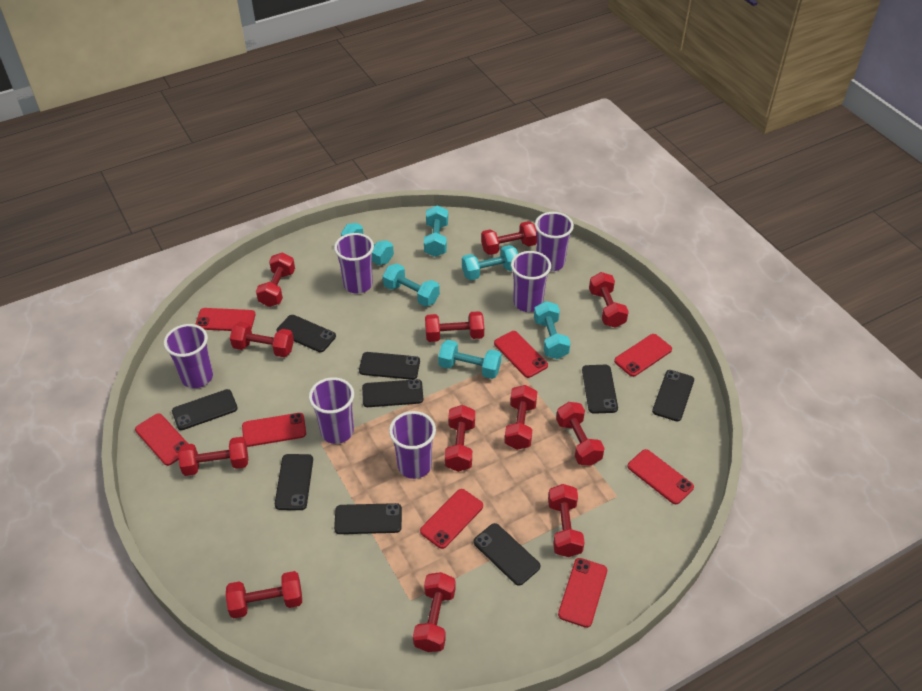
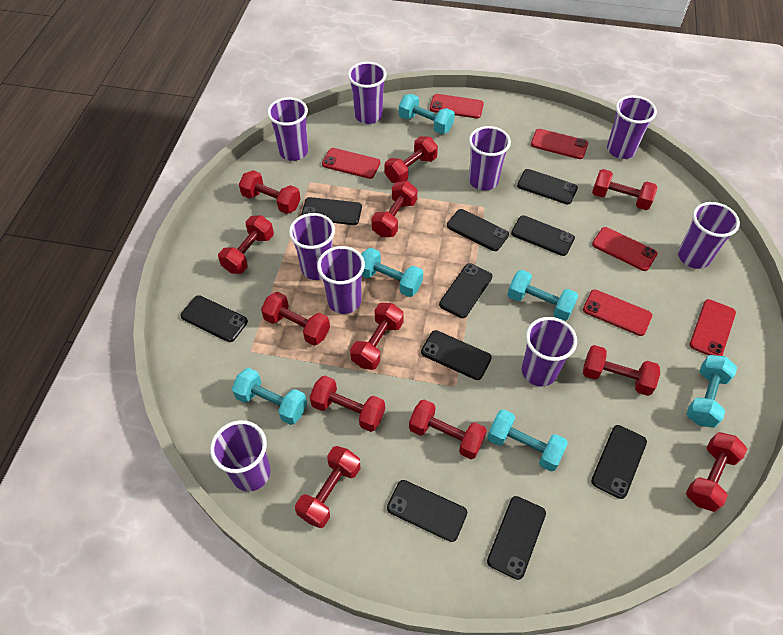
black phone: 9 -> 10
purple cup: 6 -> 9
red phone: 8 -> 6

